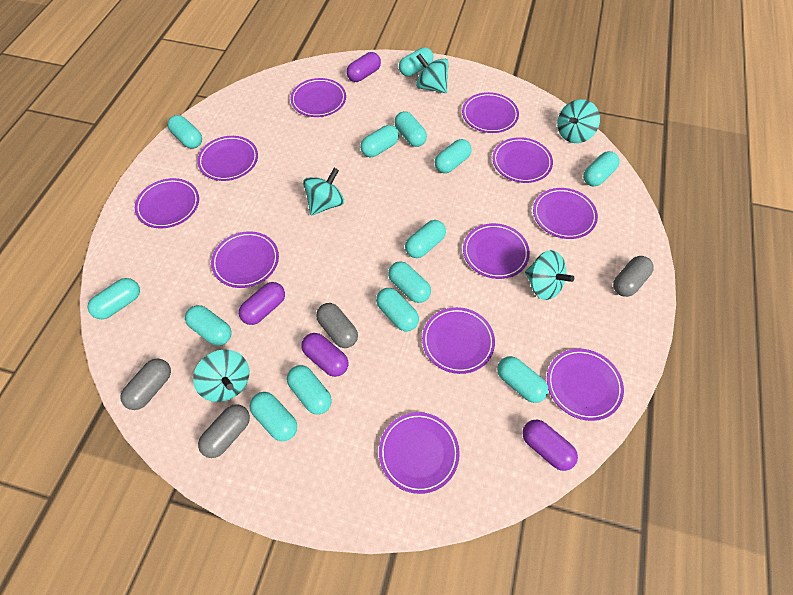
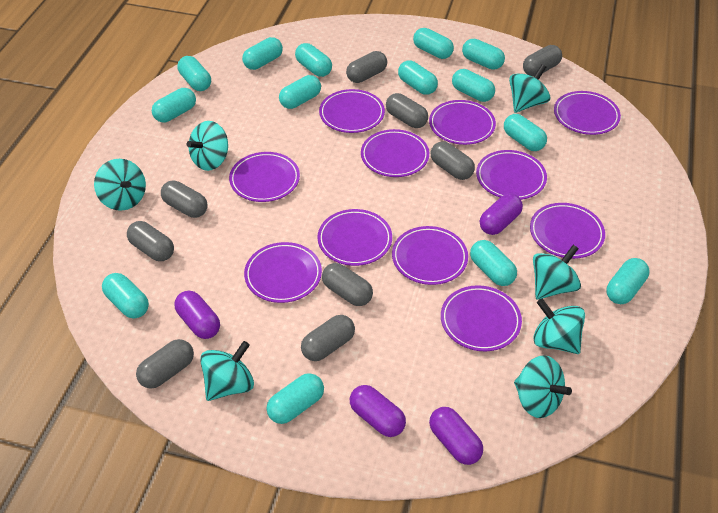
grey capsule: 4 -> 9
turquoise spinning top: 5 -> 7

